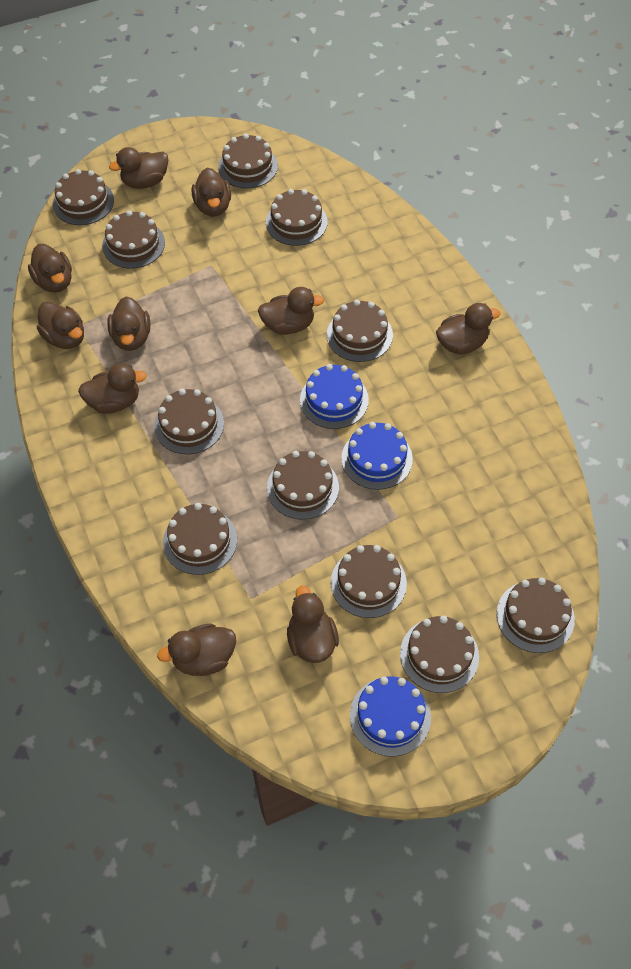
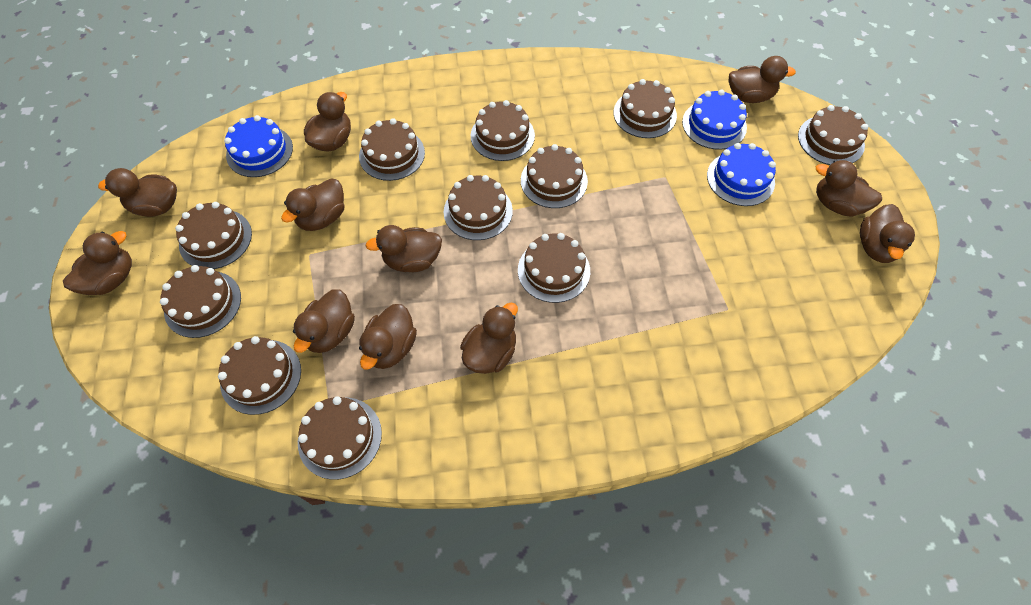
brown duck: 10 -> 11

